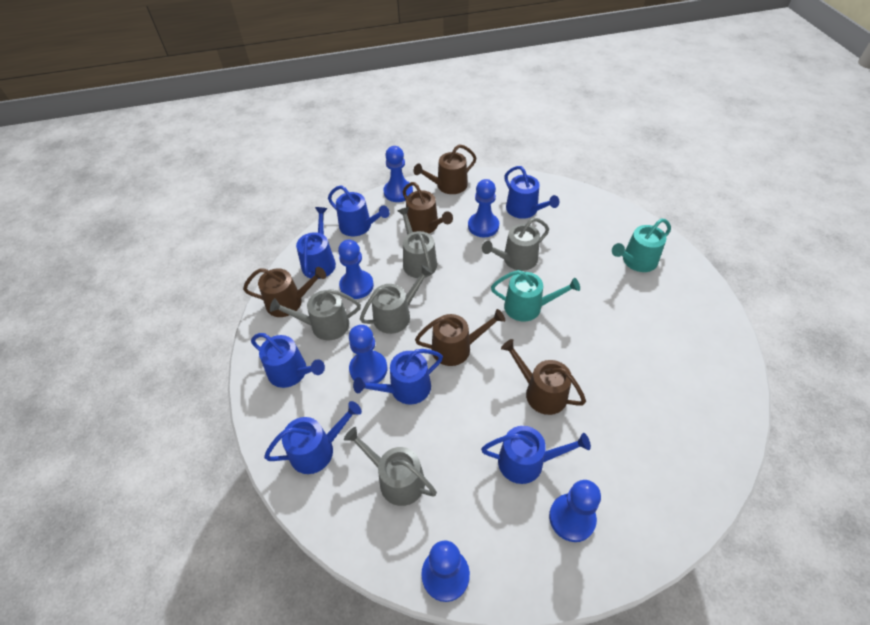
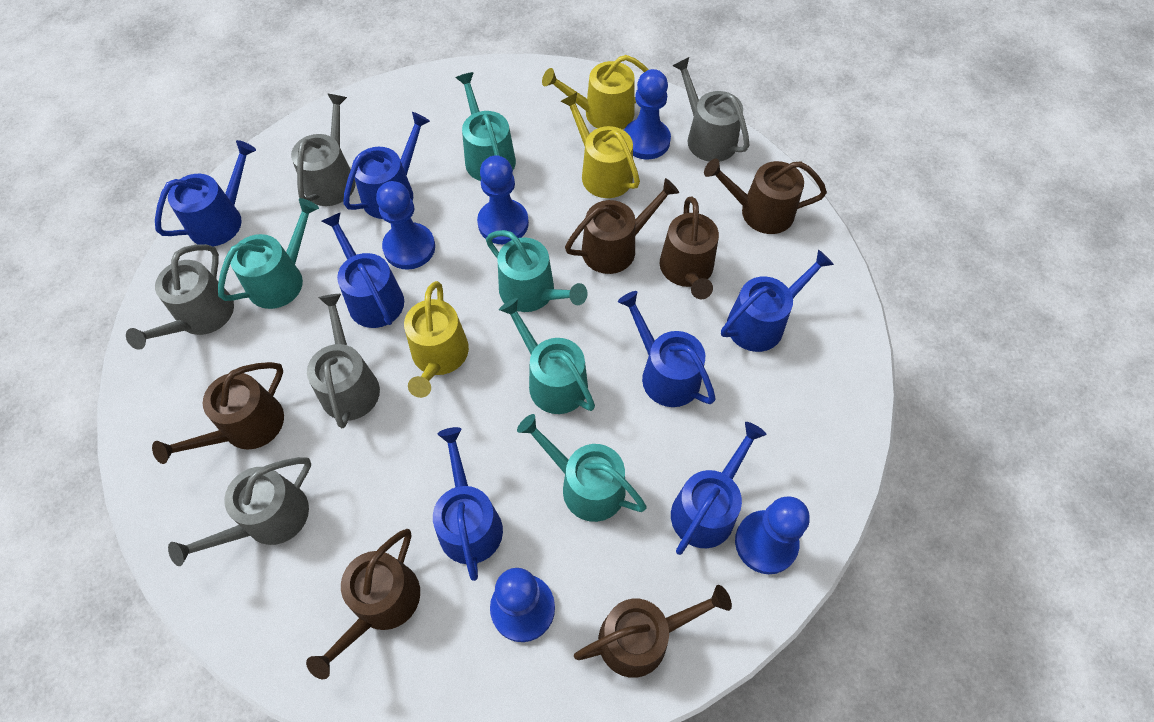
blue pawn: 6 -> 5
brown watering can: 5 -> 6
turquoise watering can: 2 -> 5
yellow watering can: 0 -> 3

